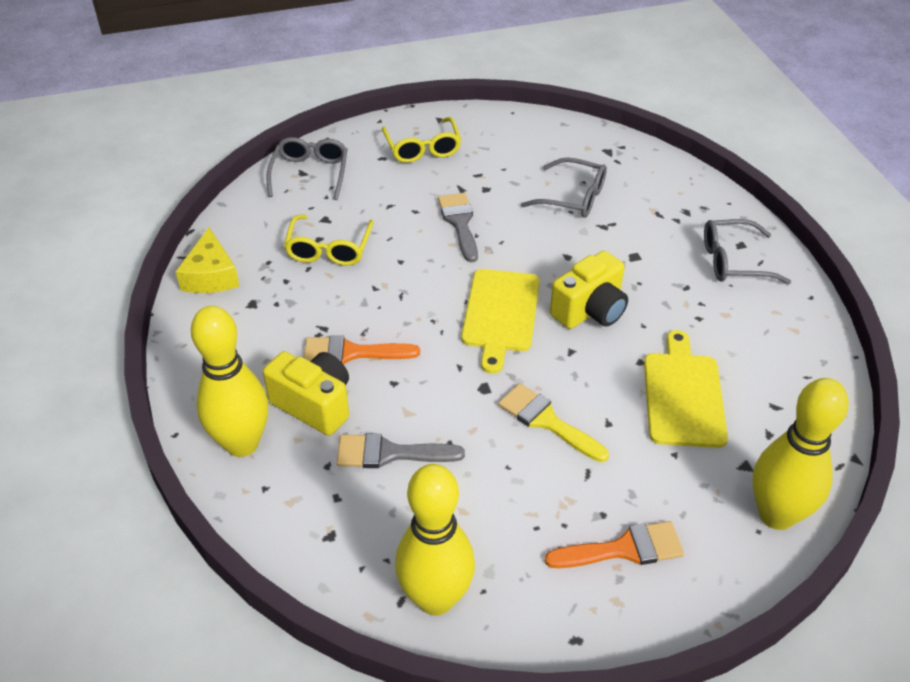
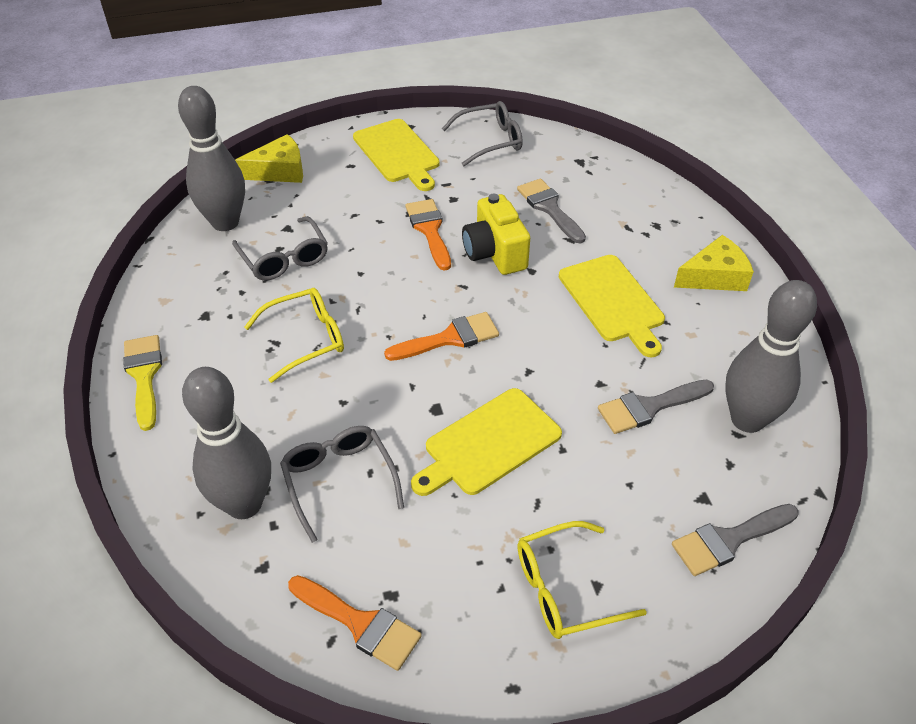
grey bowling pin: 0 -> 3
grey brush: 2 -> 3
orange brush: 2 -> 3
yellow bowling pin: 3 -> 0
yellow camera: 2 -> 1
yellow cheese: 1 -> 2
yellow cutting board: 2 -> 3

